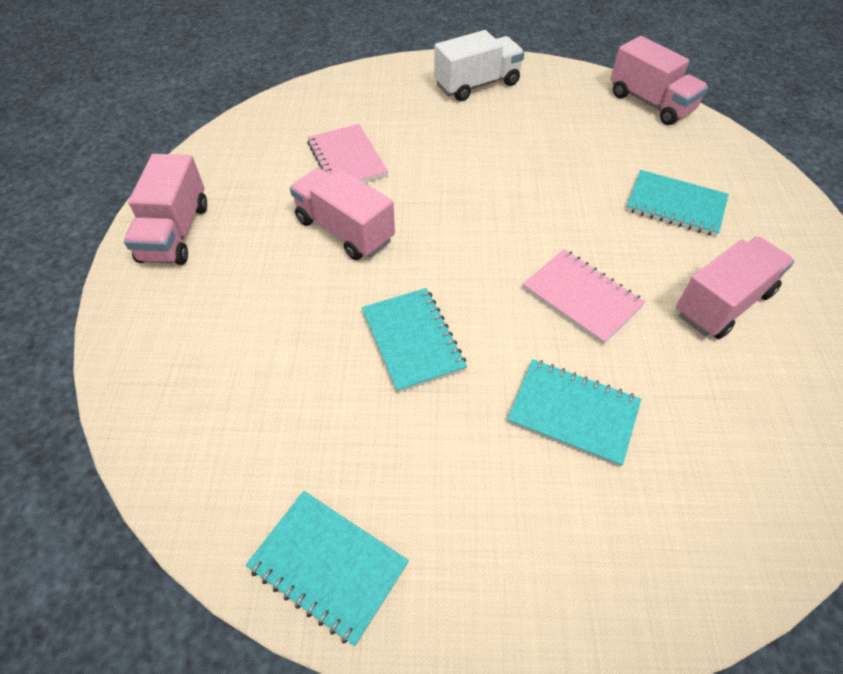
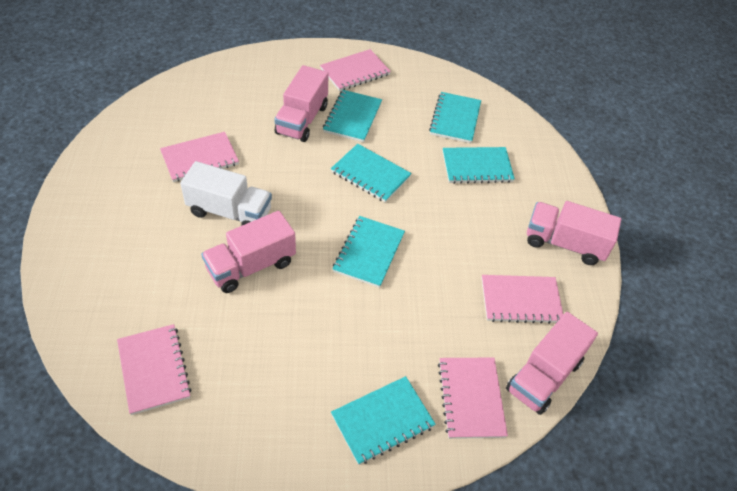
pink notebook: 2 -> 5
turquoise notebook: 4 -> 6

